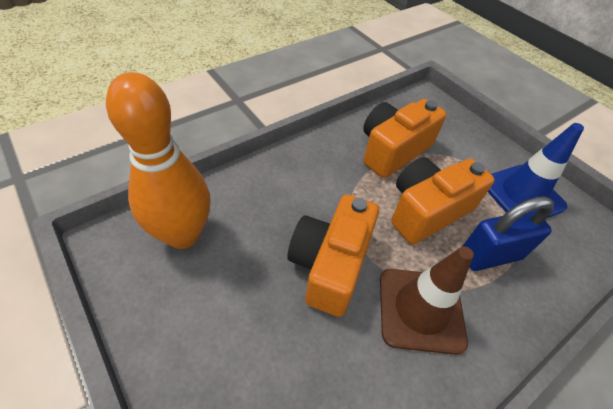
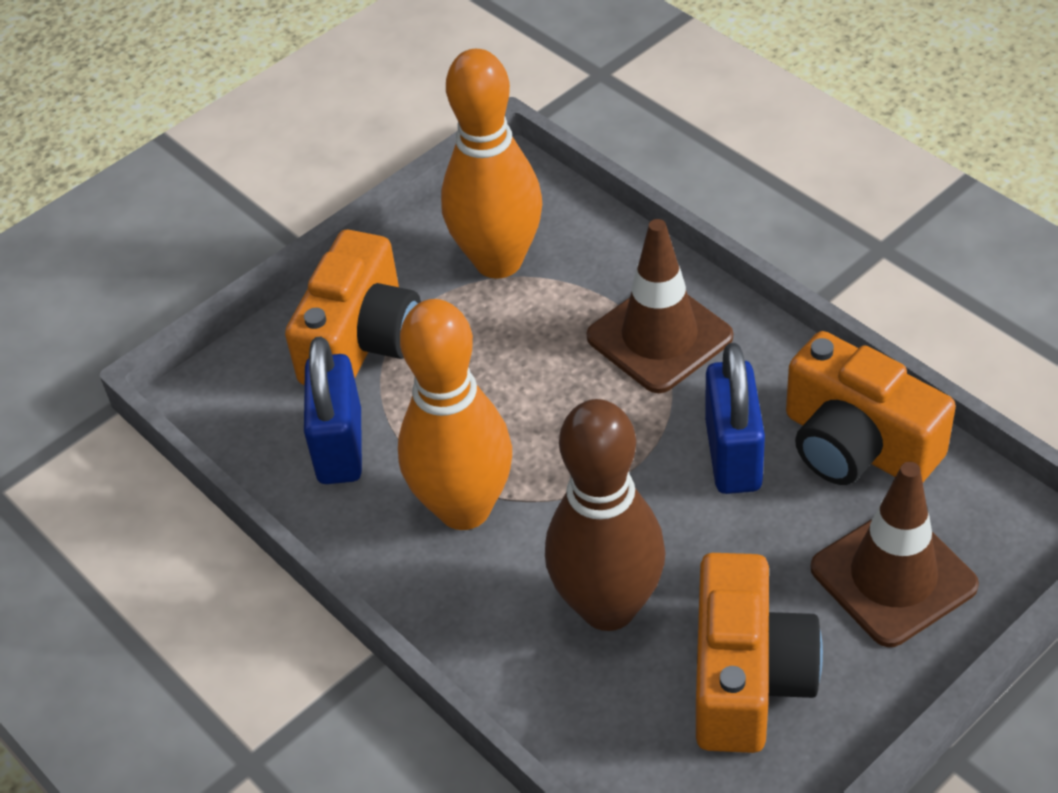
blue padlock: 1 -> 2
blue traffic cone: 1 -> 0
brown bowling pin: 0 -> 1
brown traffic cone: 1 -> 2
orange bowling pin: 1 -> 2

